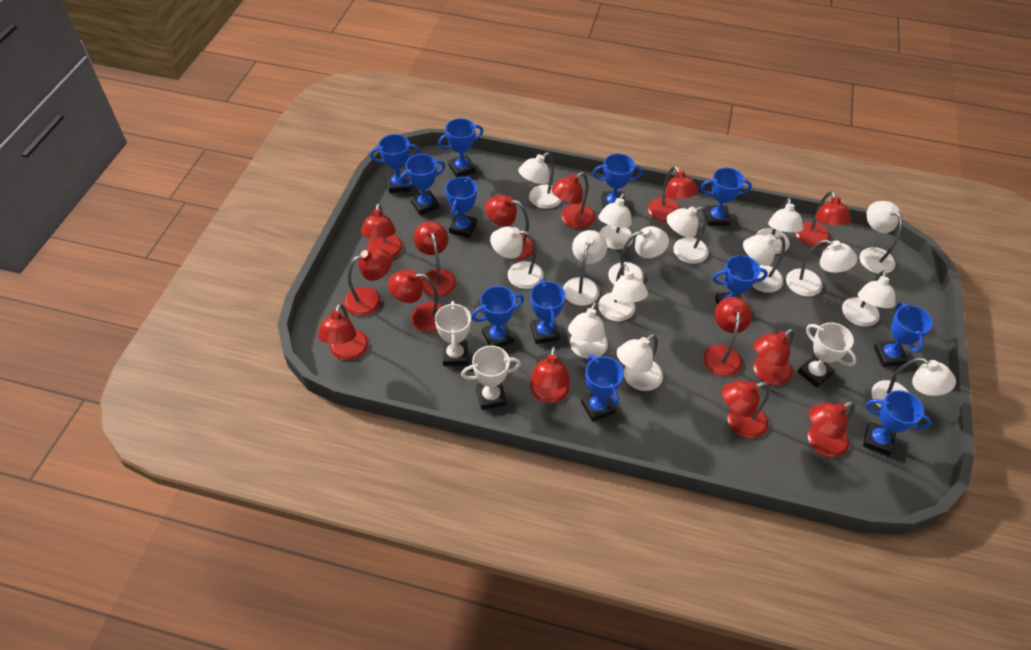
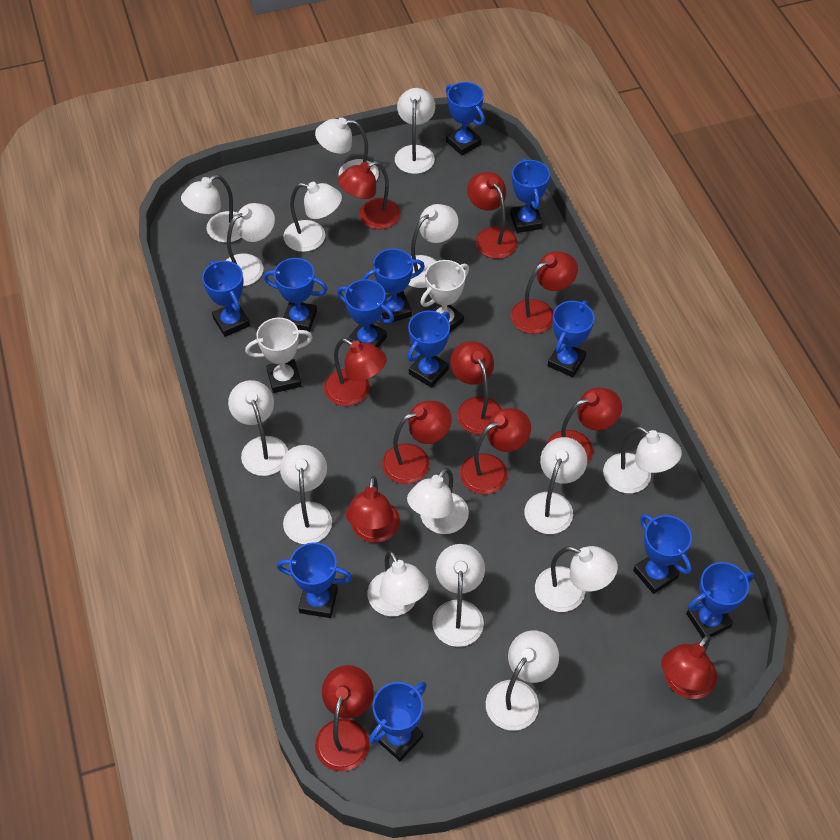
red lamp: 14 -> 11
white trophy: 3 -> 2

